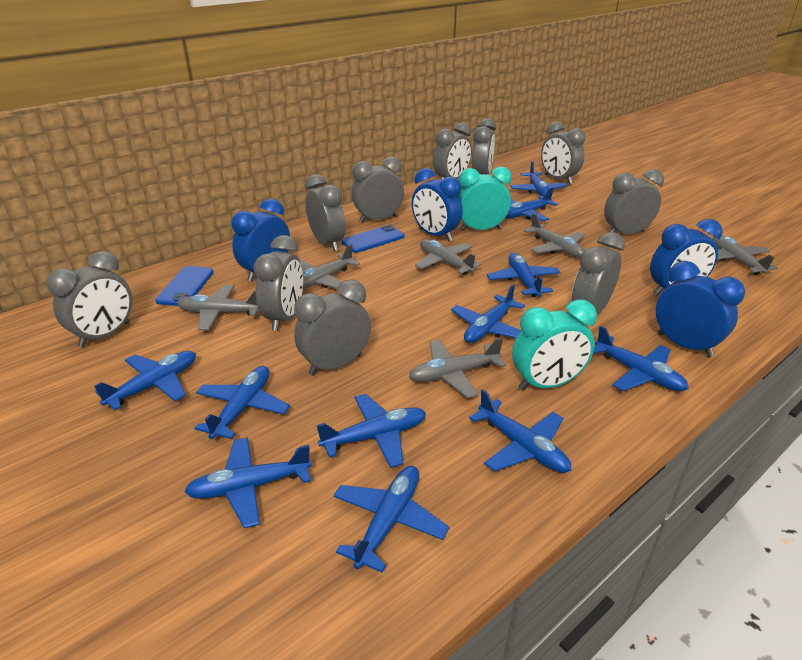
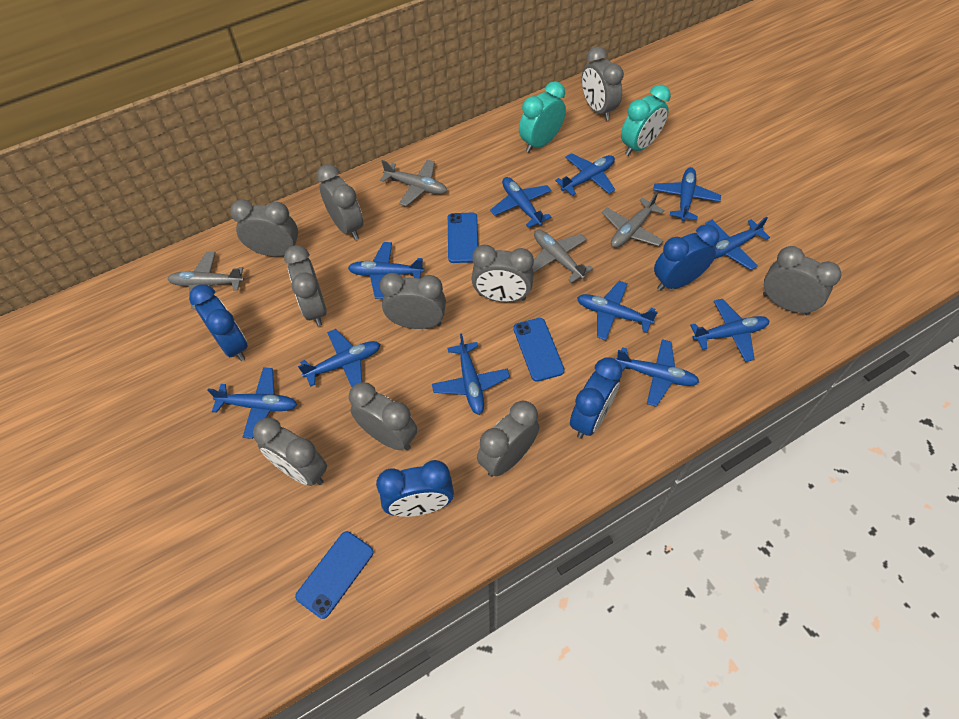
blue phone: 2 -> 3
grey plane: 6 -> 4

